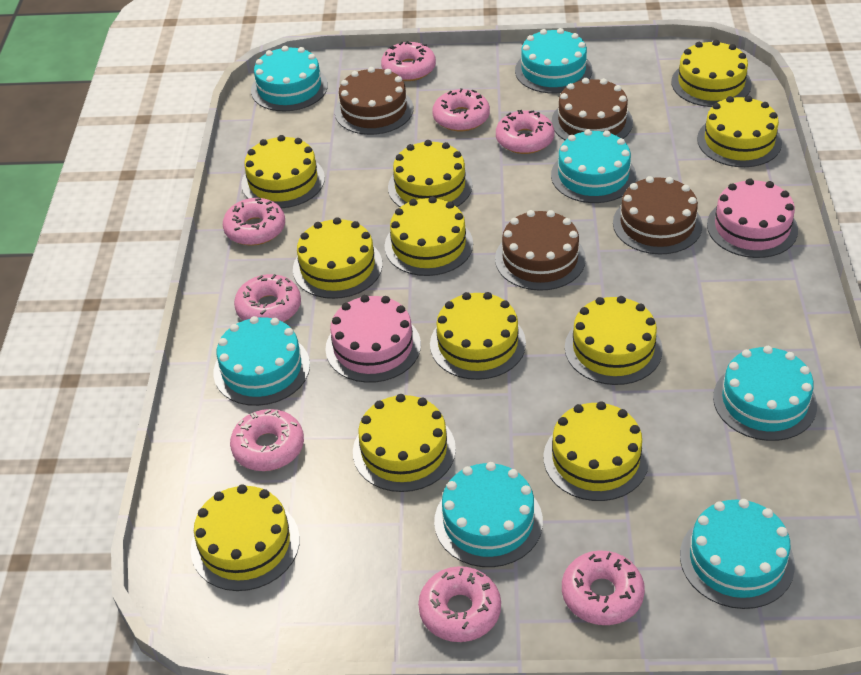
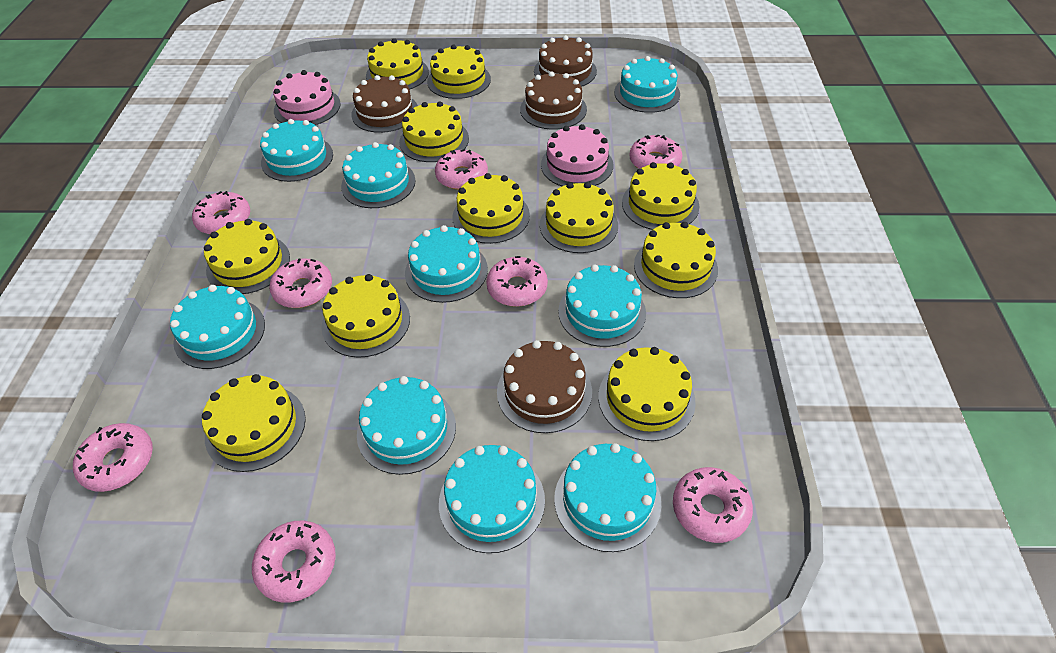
turquoise cake: 7 -> 9

